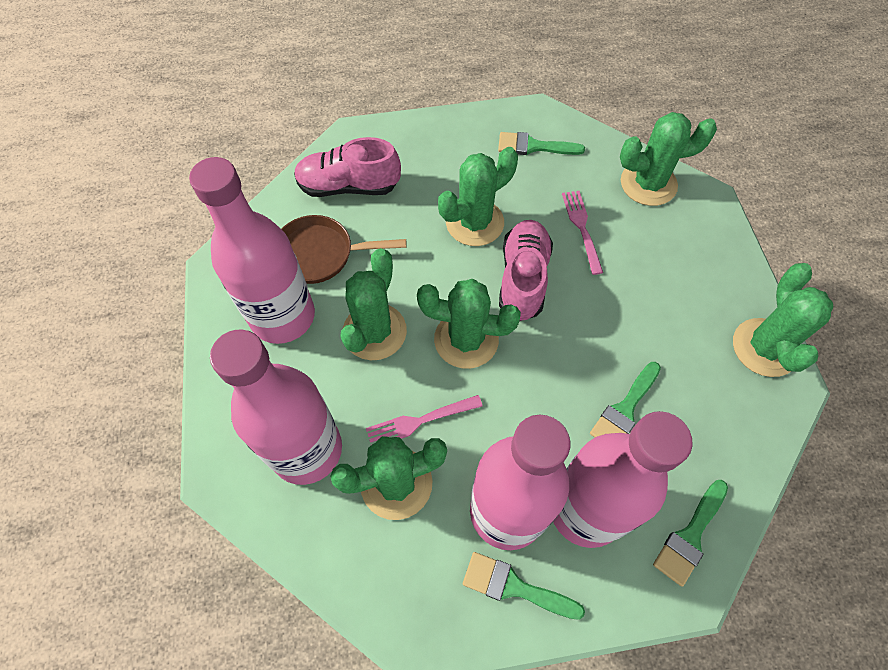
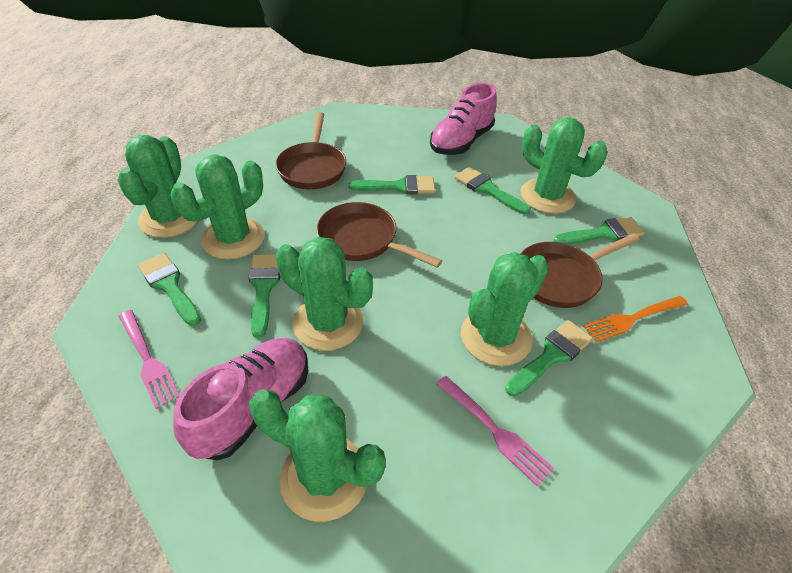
brown pan: 1 -> 3
green brush: 4 -> 6
orange fork: 0 -> 1
pink bottle: 4 -> 0

